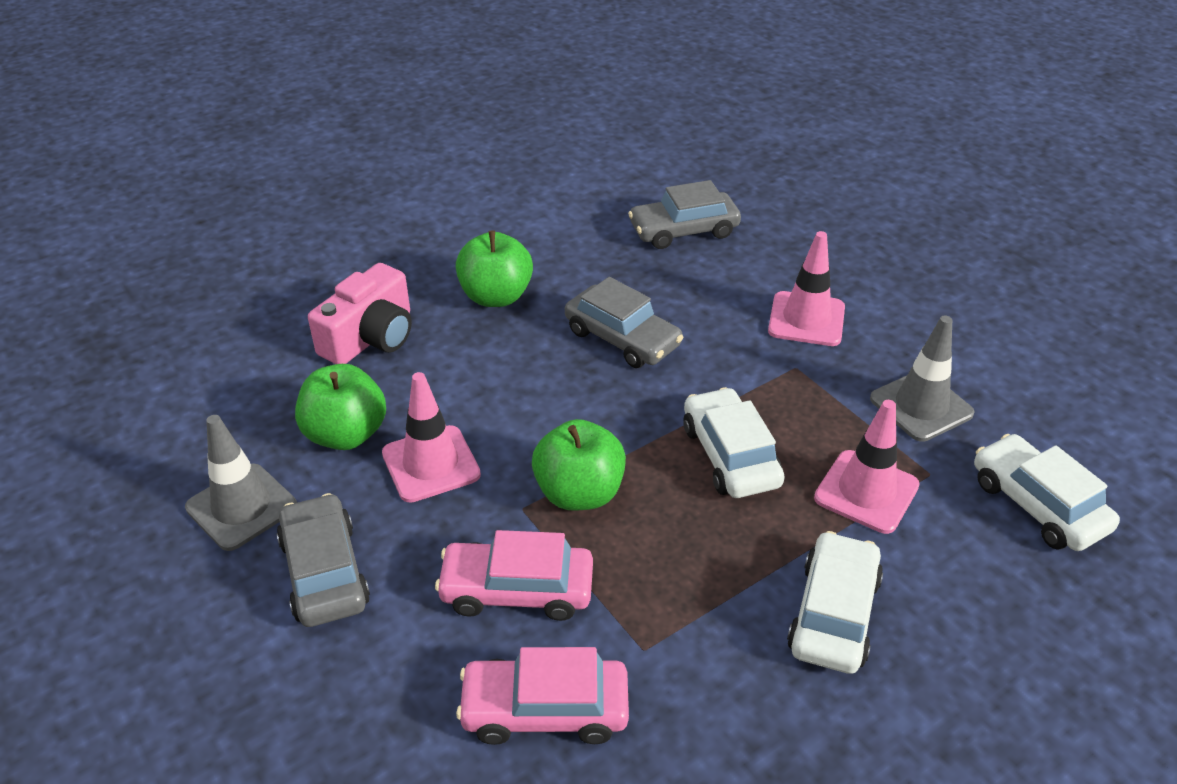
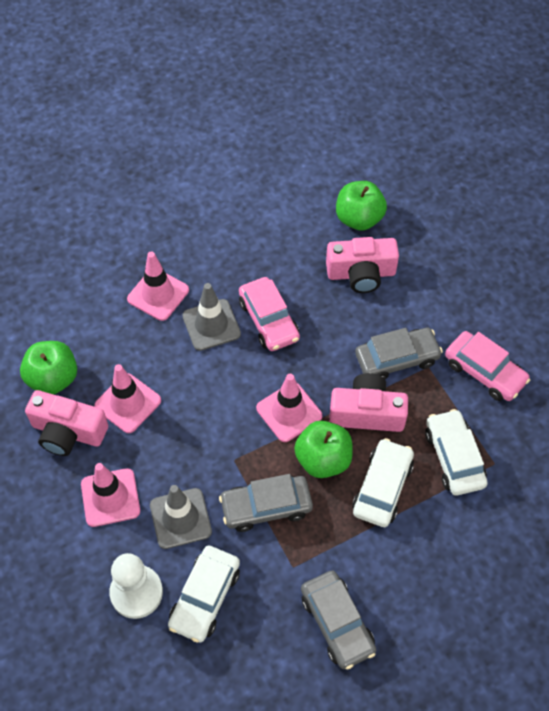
pink camera: 1 -> 3
pink traffic cone: 3 -> 4
white pawn: 0 -> 1

